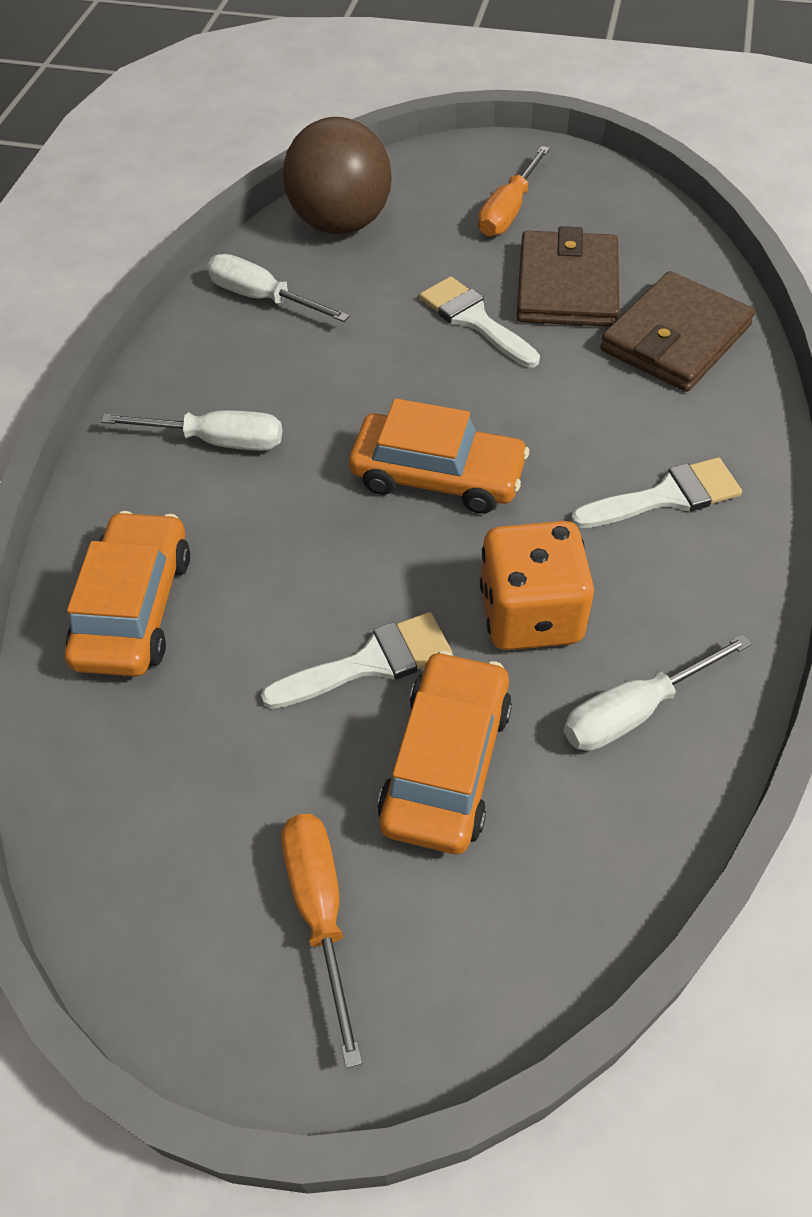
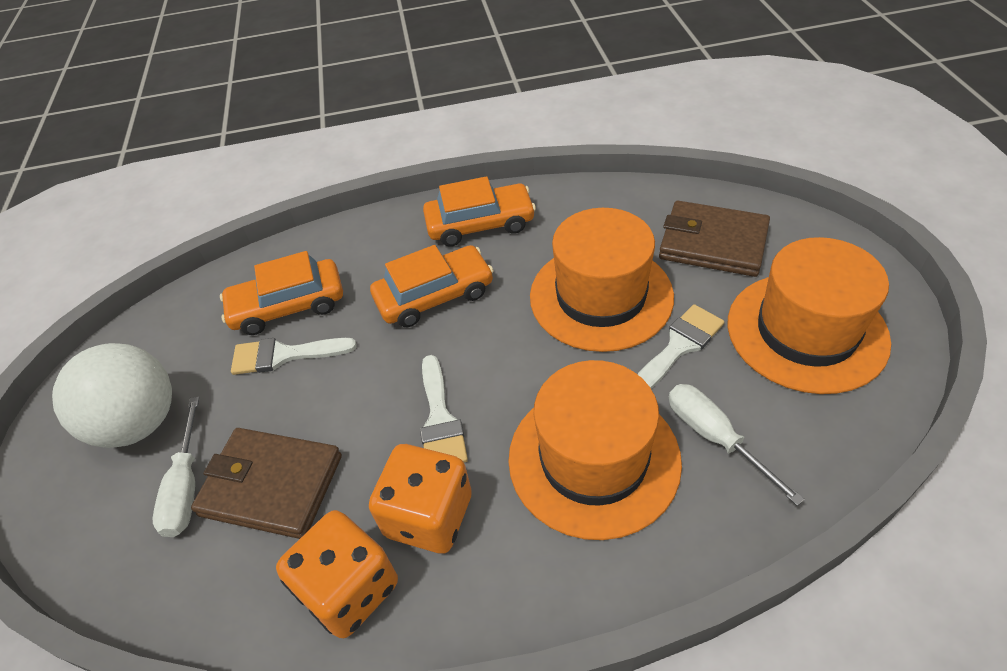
brown ball: 1 -> 0
orange dice: 1 -> 2
orange hat: 0 -> 3
orange screwdriver: 2 -> 0
white ball: 0 -> 1
white screwdriver: 3 -> 2

